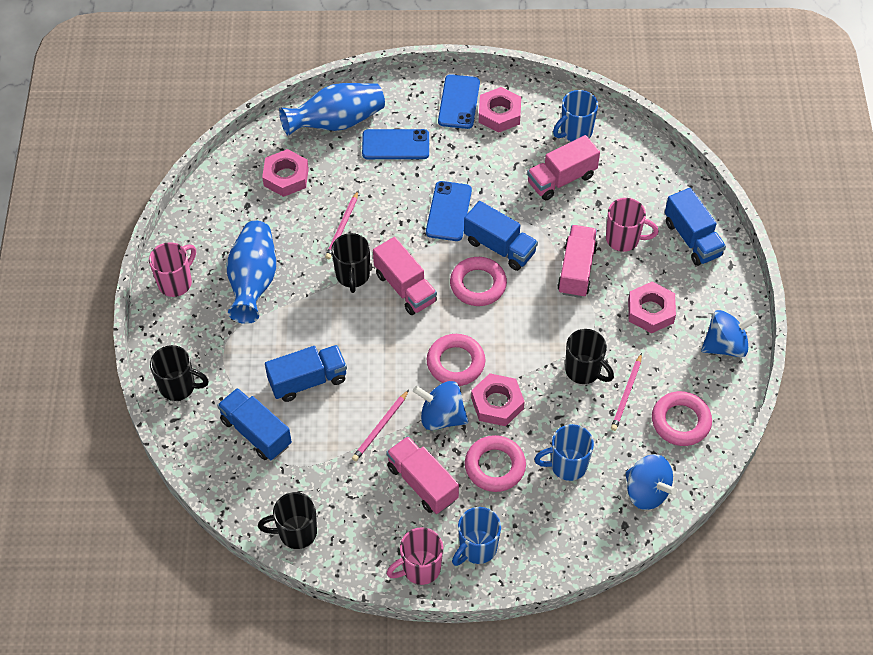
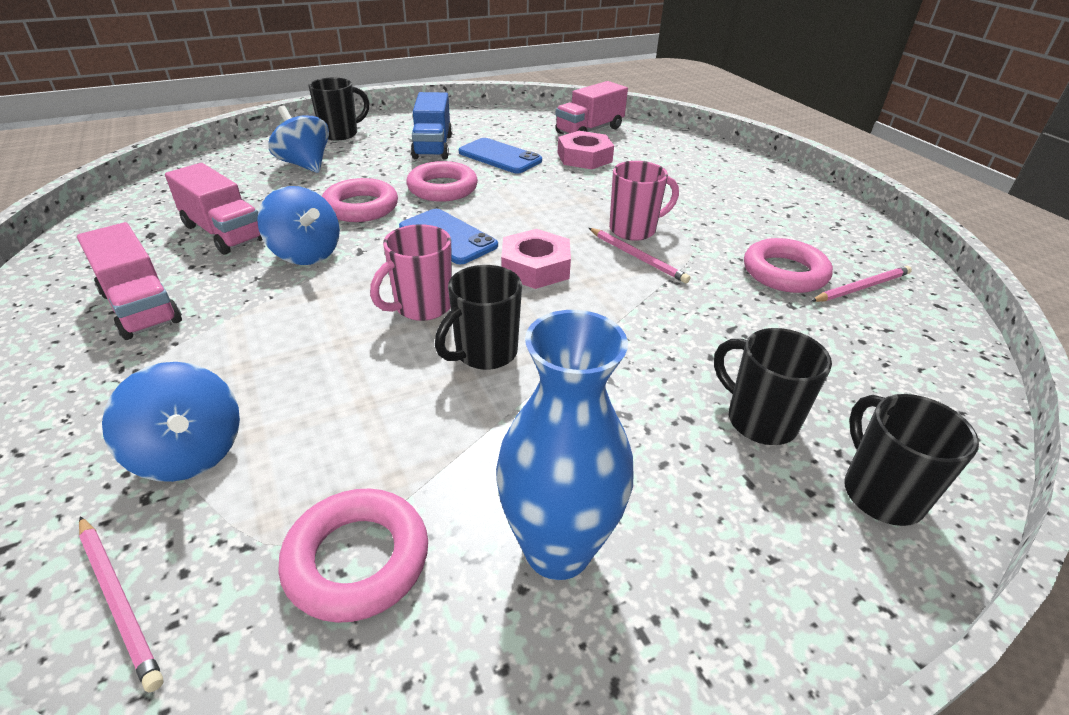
blue mug: 3 -> 0
blue phone: 3 -> 2
blue truck: 4 -> 1
blue vase: 2 -> 1
pink mug: 3 -> 2
pink nut: 4 -> 2
pink truck: 4 -> 3

